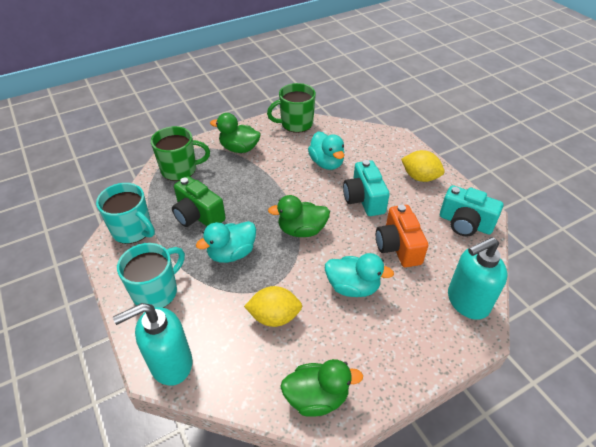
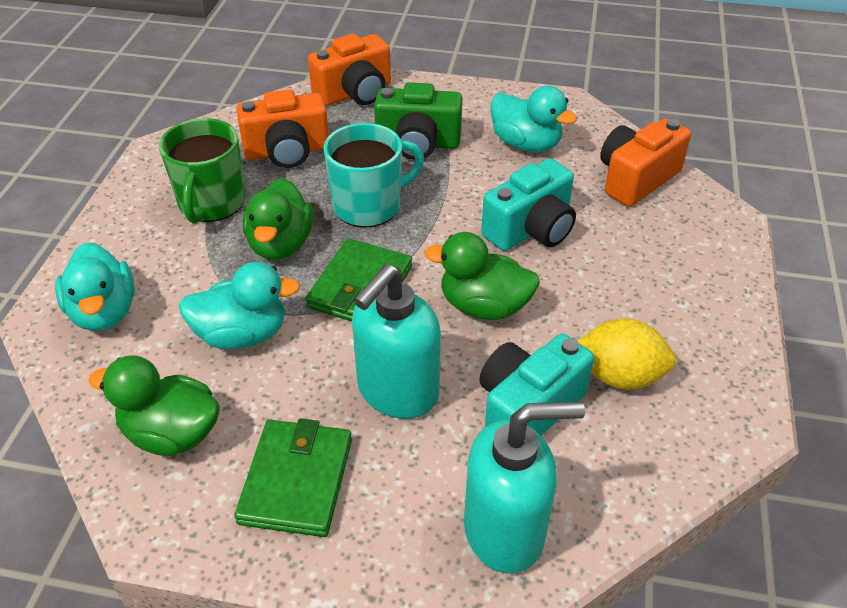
green mug: 2 -> 1
green wallet: 0 -> 2
orange camera: 1 -> 3
turquoise mug: 2 -> 1
yellow lemon: 2 -> 1

